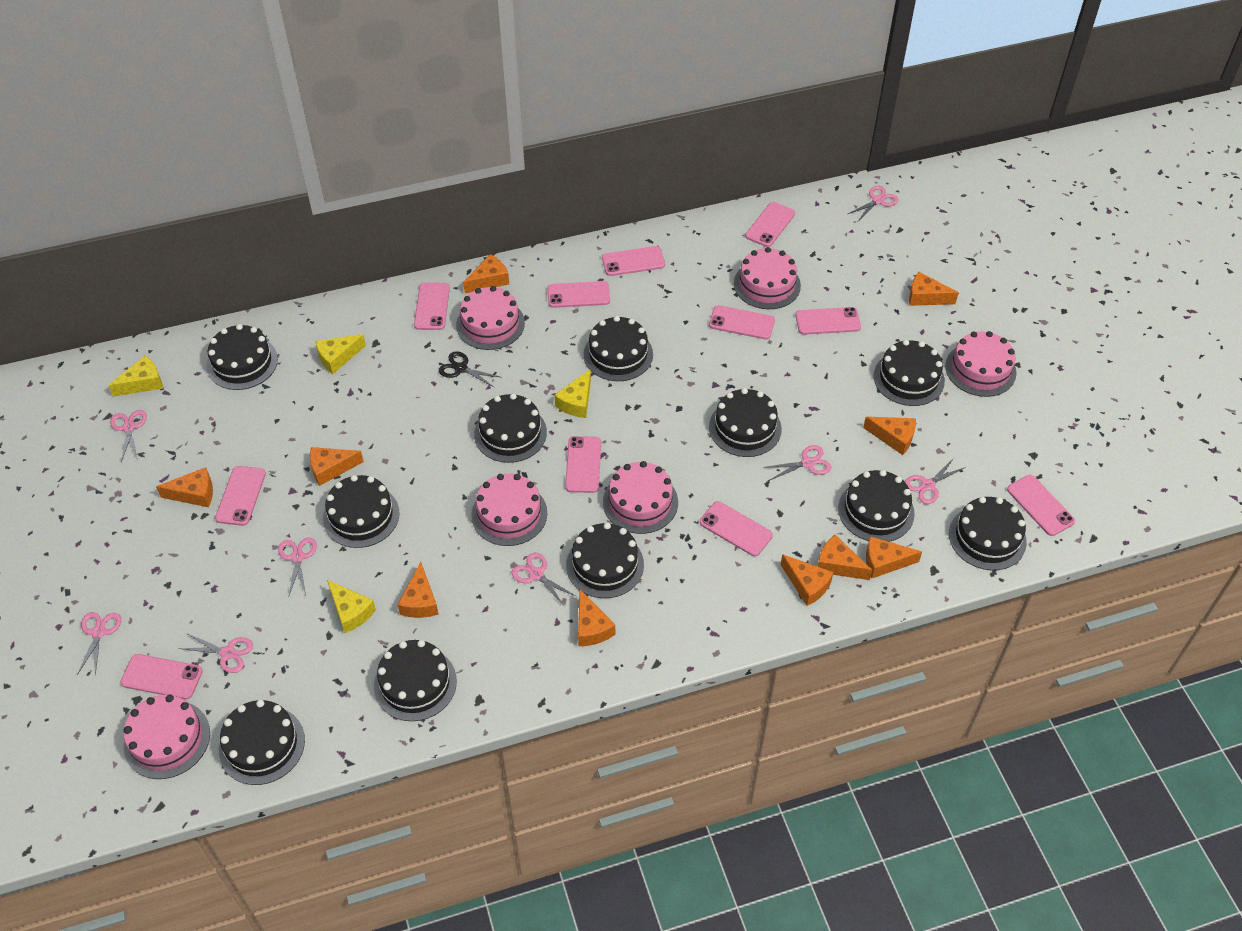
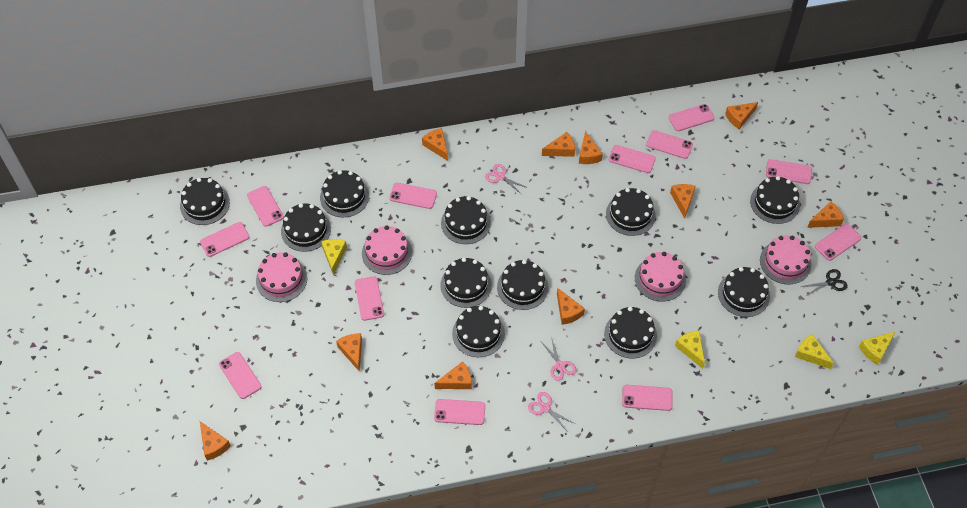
pink cake: 6 -> 4
pink phone: 11 -> 12
pink scissors: 8 -> 3

